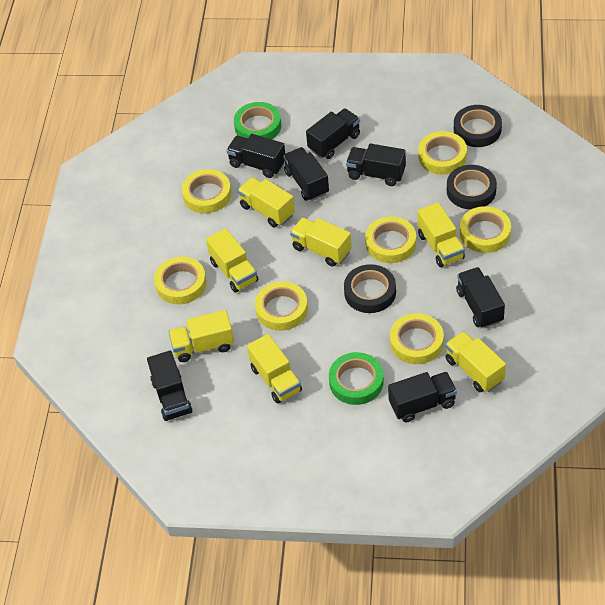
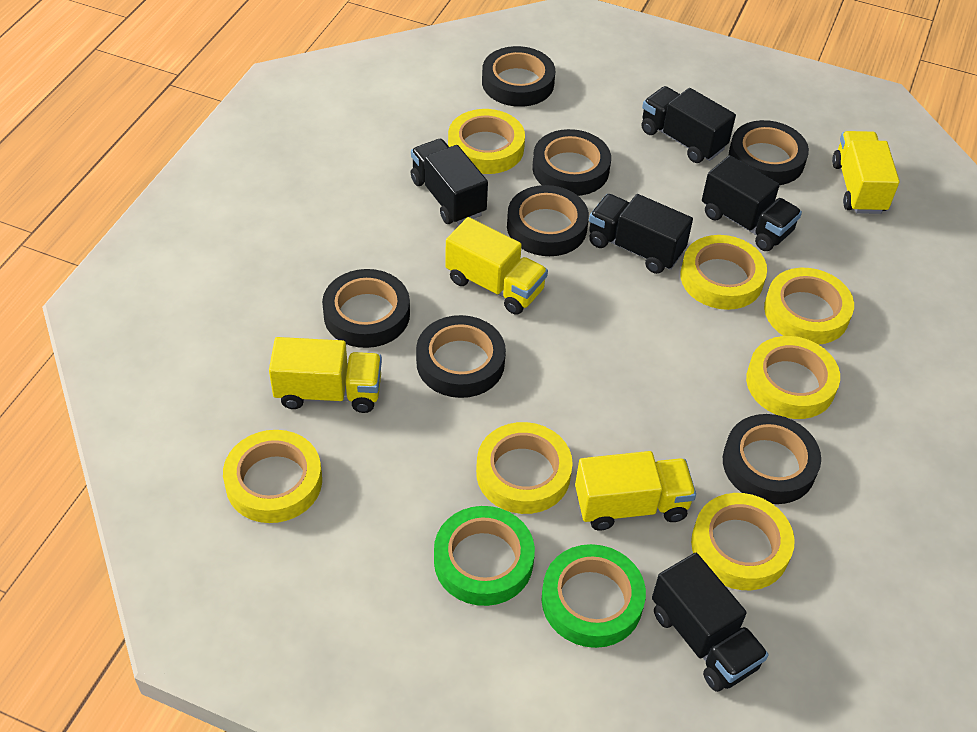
black tape: 3 -> 7
black truck: 7 -> 5
yellow truck: 7 -> 4

